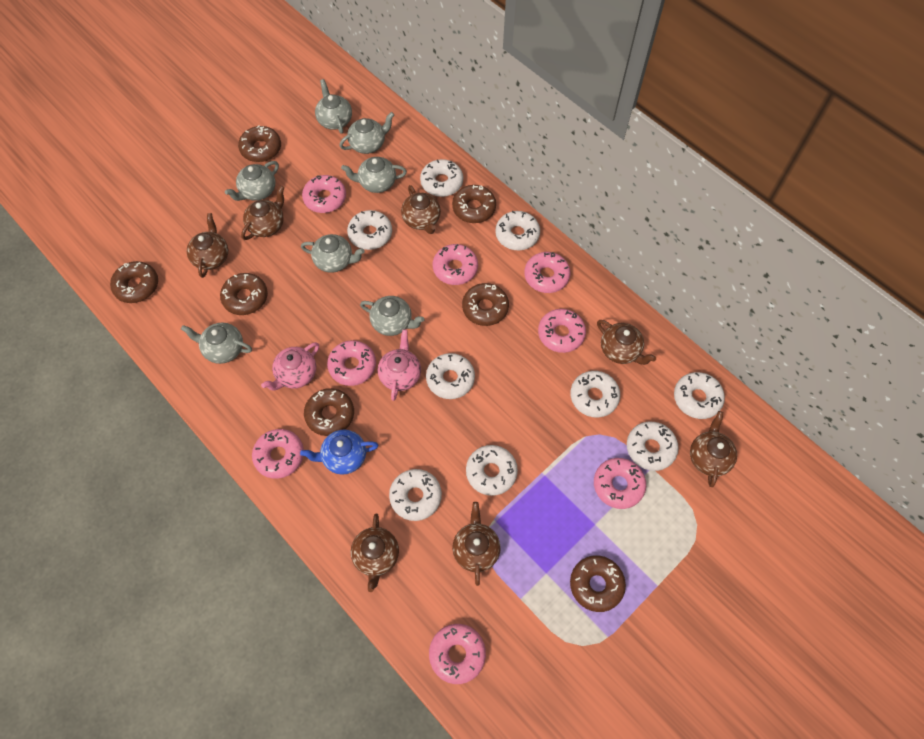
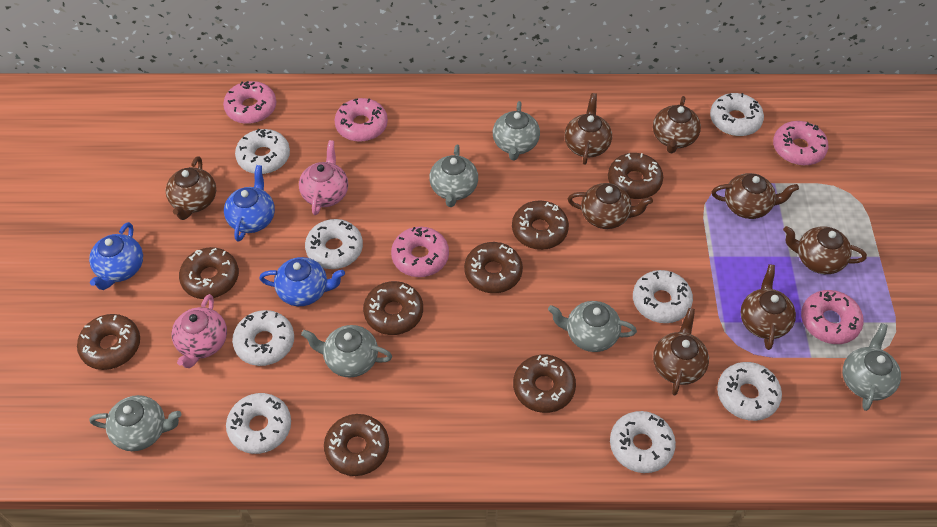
blue teapot: 1 -> 3
brown donut: 7 -> 8
brown teapot: 7 -> 8
grey teapot: 7 -> 6
pink donut: 8 -> 5
white donut: 9 -> 8

